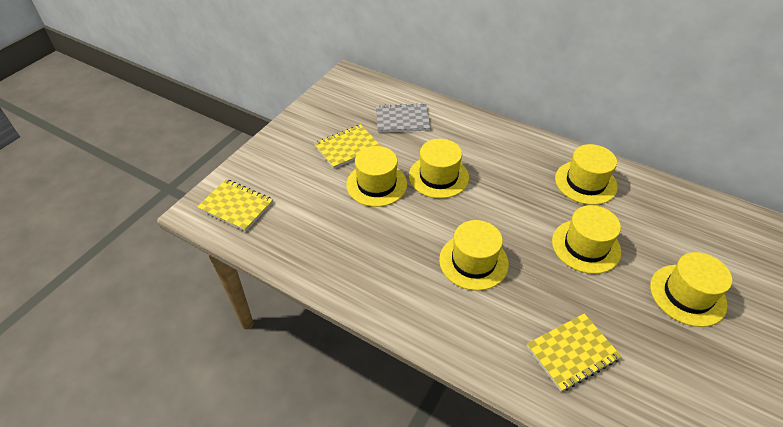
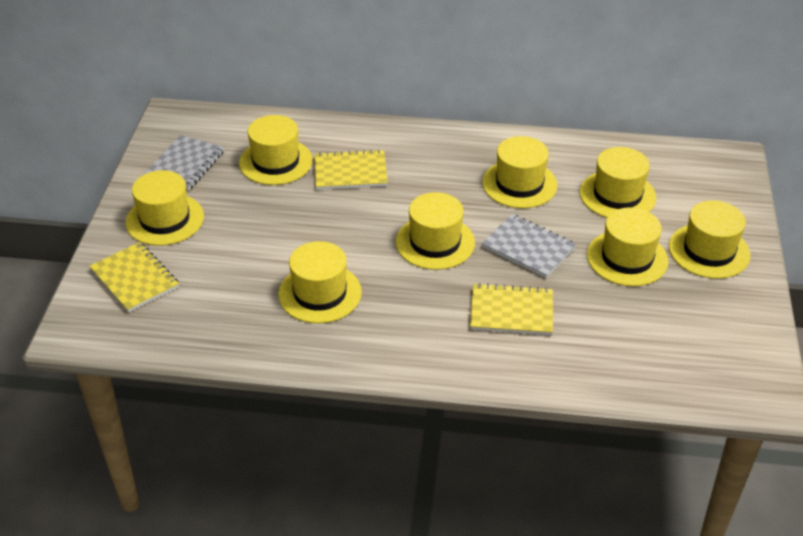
grey notebook: 1 -> 2
yellow hat: 6 -> 8

